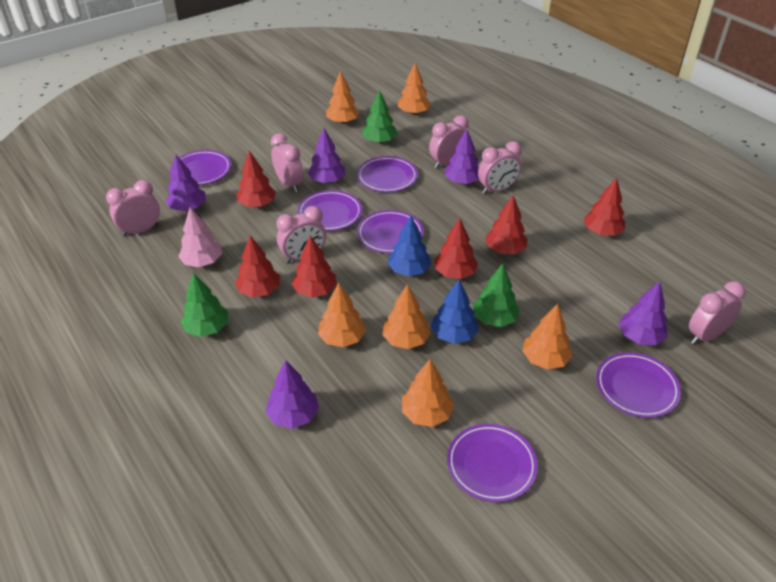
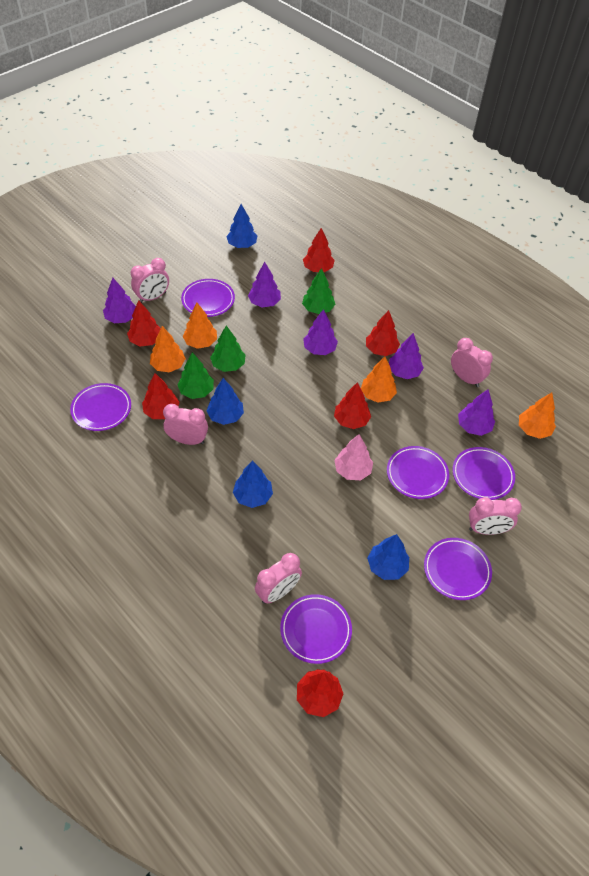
blue tree: 2 -> 4
orange tree: 6 -> 4
pink clock: 6 -> 5

